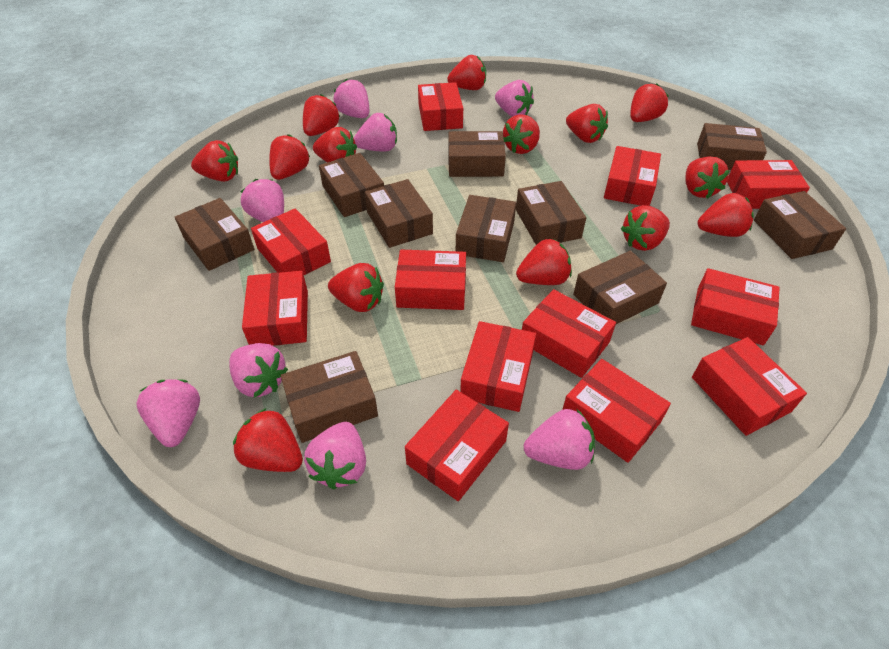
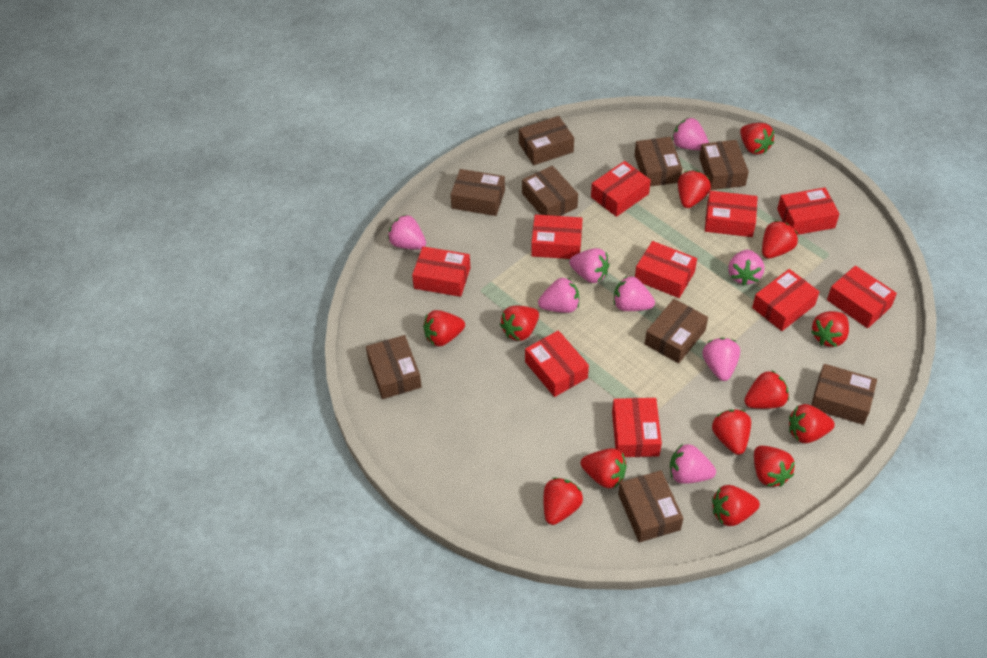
brown box: 10 -> 9
red box: 12 -> 10
red strawberry: 14 -> 13

